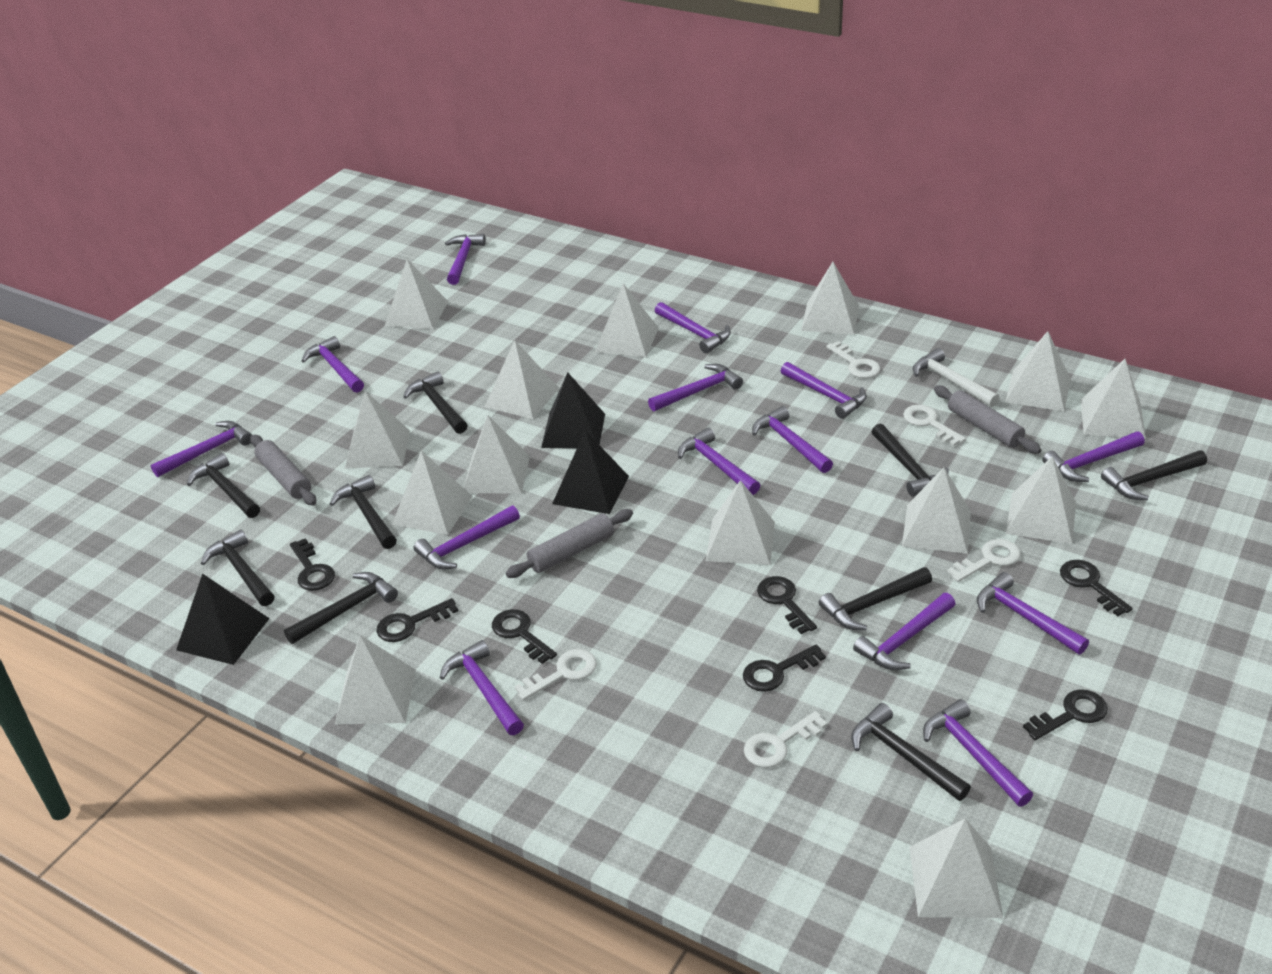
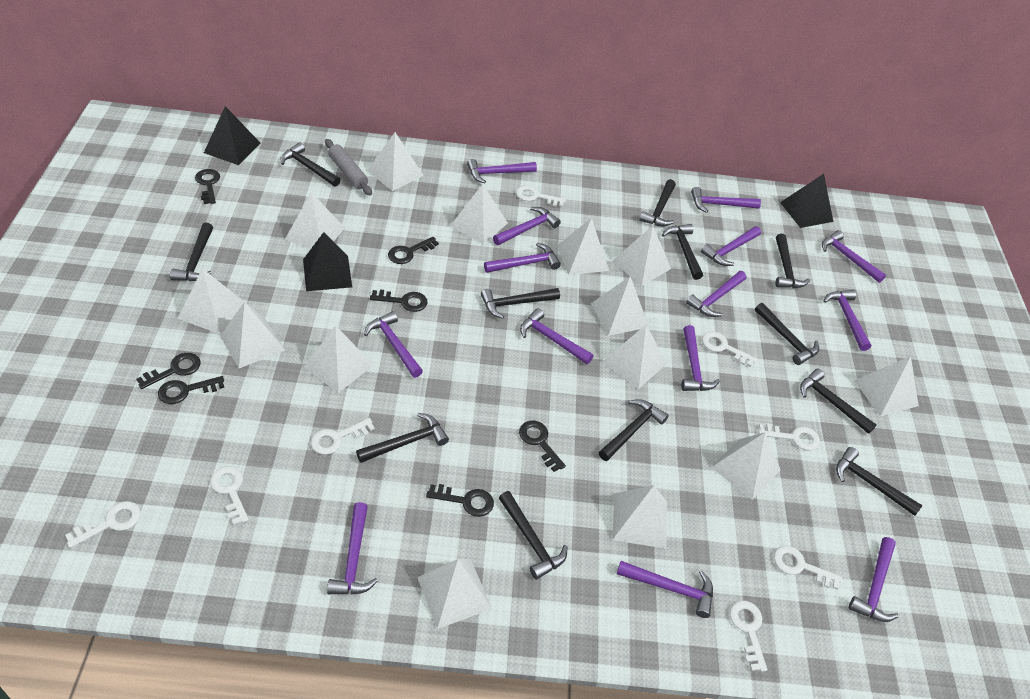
black hammer: 9 -> 12
grey rolling pin: 3 -> 1
white hammer: 1 -> 0
white key: 5 -> 8

